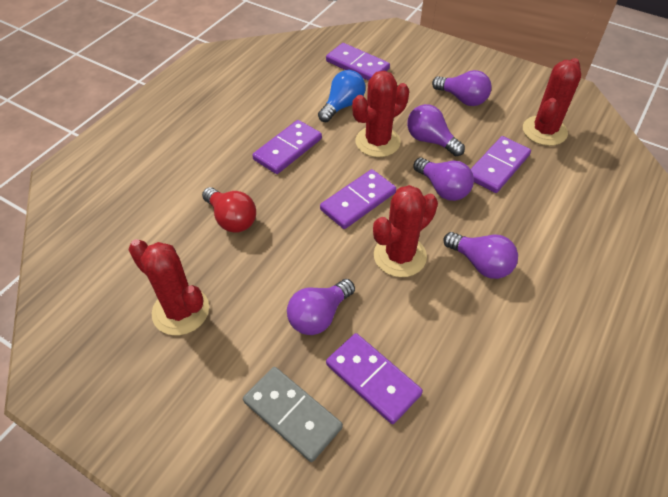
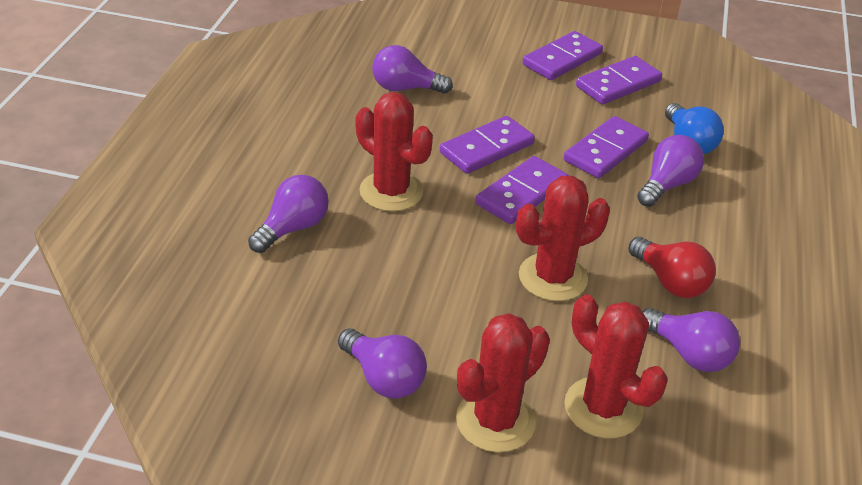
grey domino: 1 -> 0

